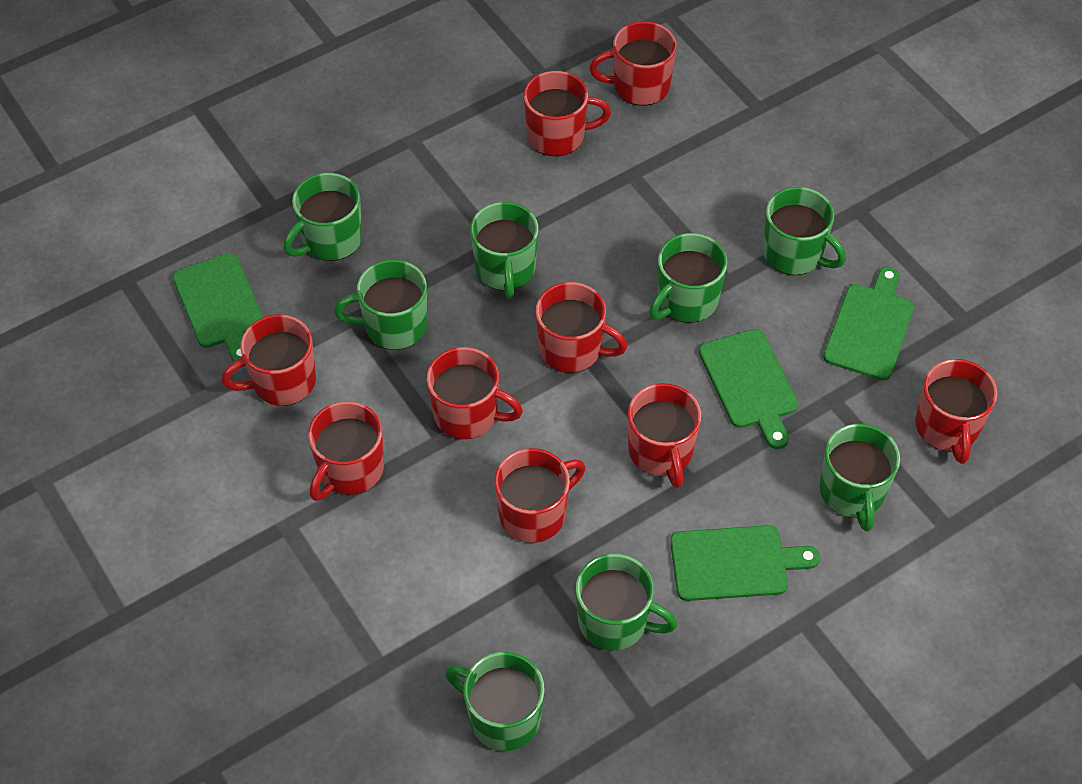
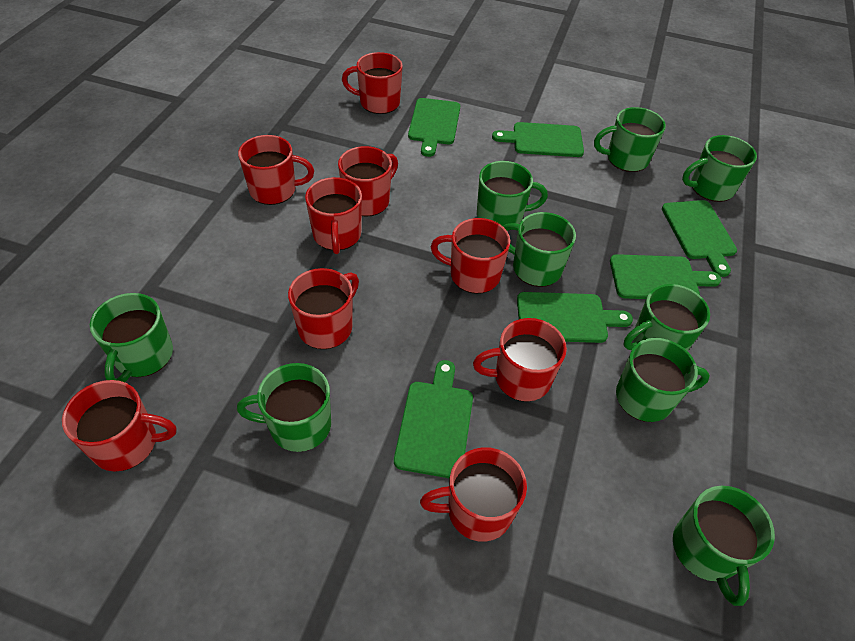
green cutting board: 4 -> 6
green mug: 8 -> 9

